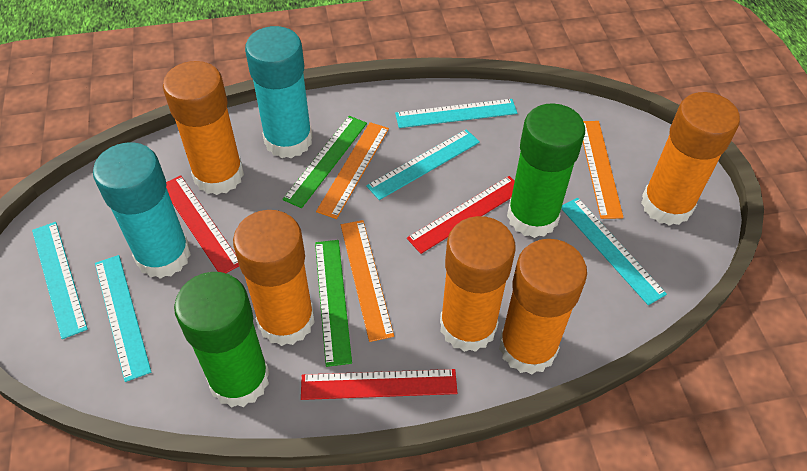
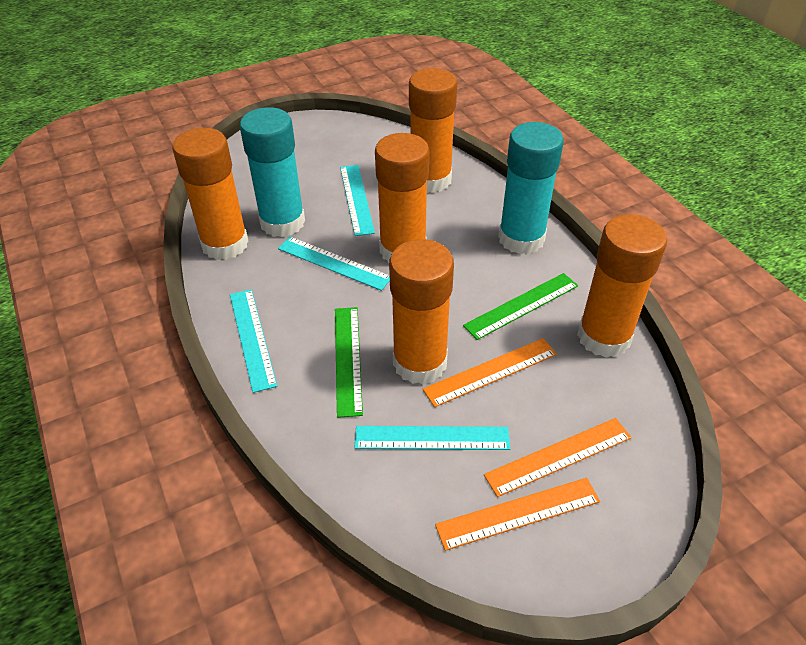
green glue stick: 2 -> 0
red ruler: 3 -> 0
turquoise ruler: 5 -> 4

